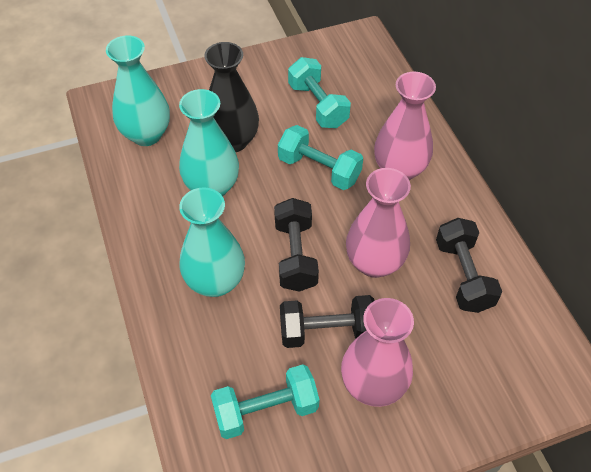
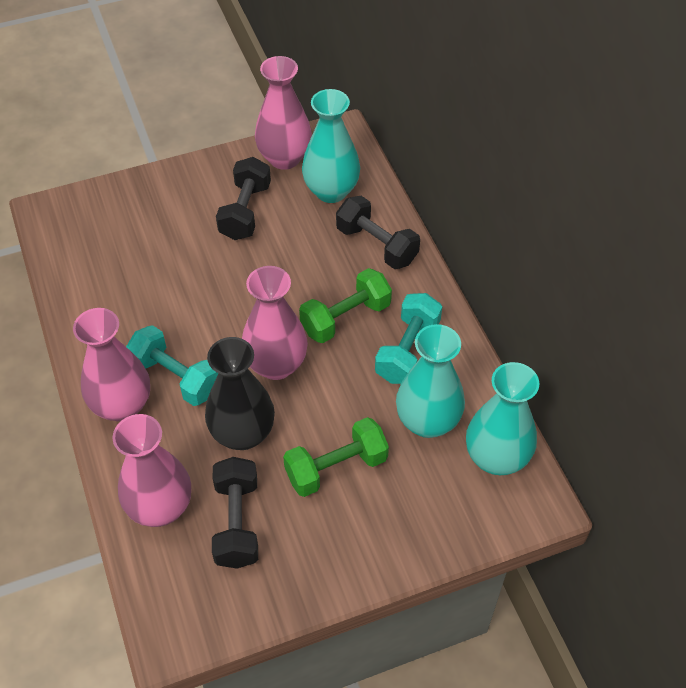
green dumbbell: 0 -> 2
pink vase: 3 -> 4
turquoise dumbbell: 3 -> 2

